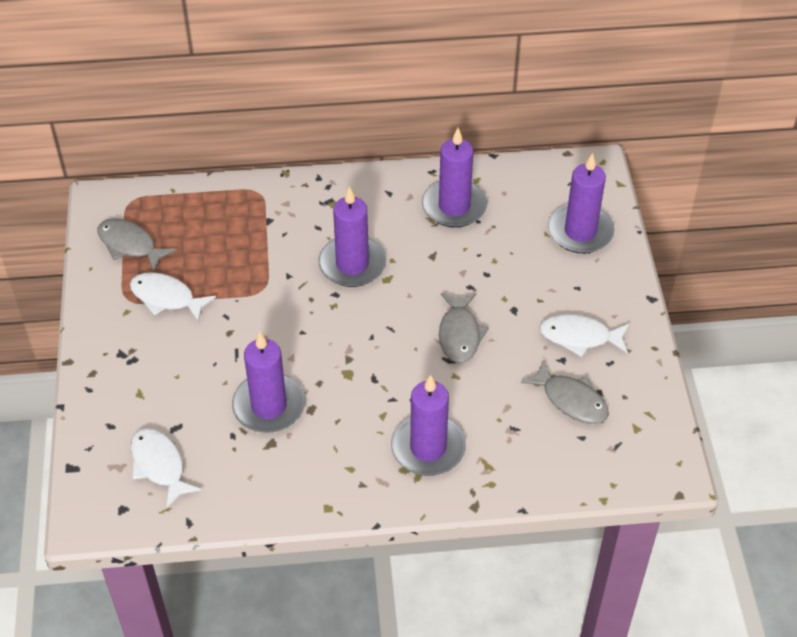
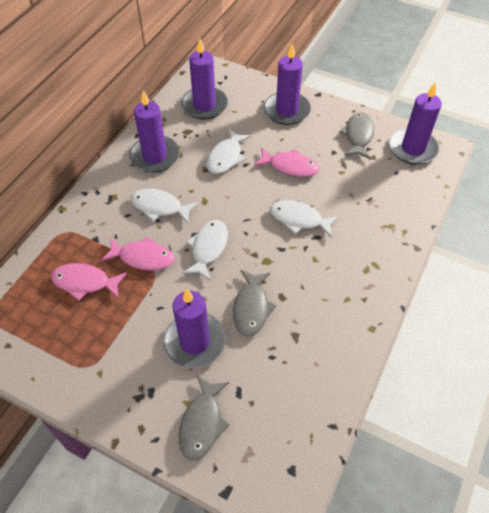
pink fish: 0 -> 3
white fish: 3 -> 4

